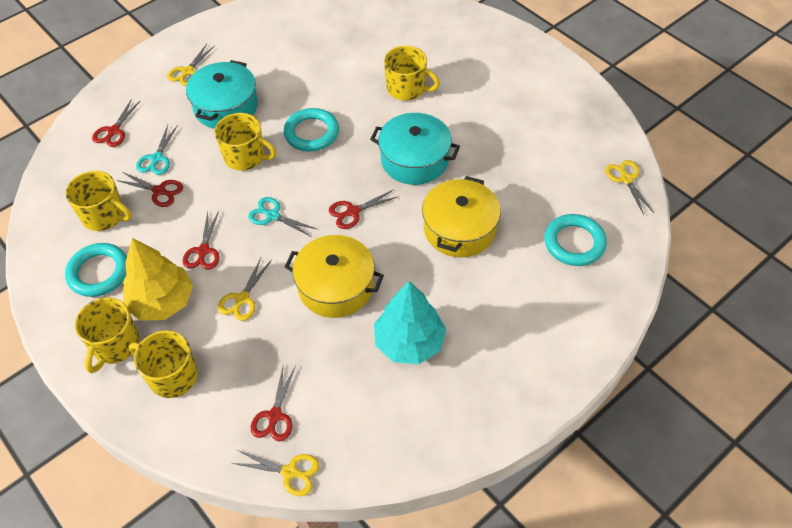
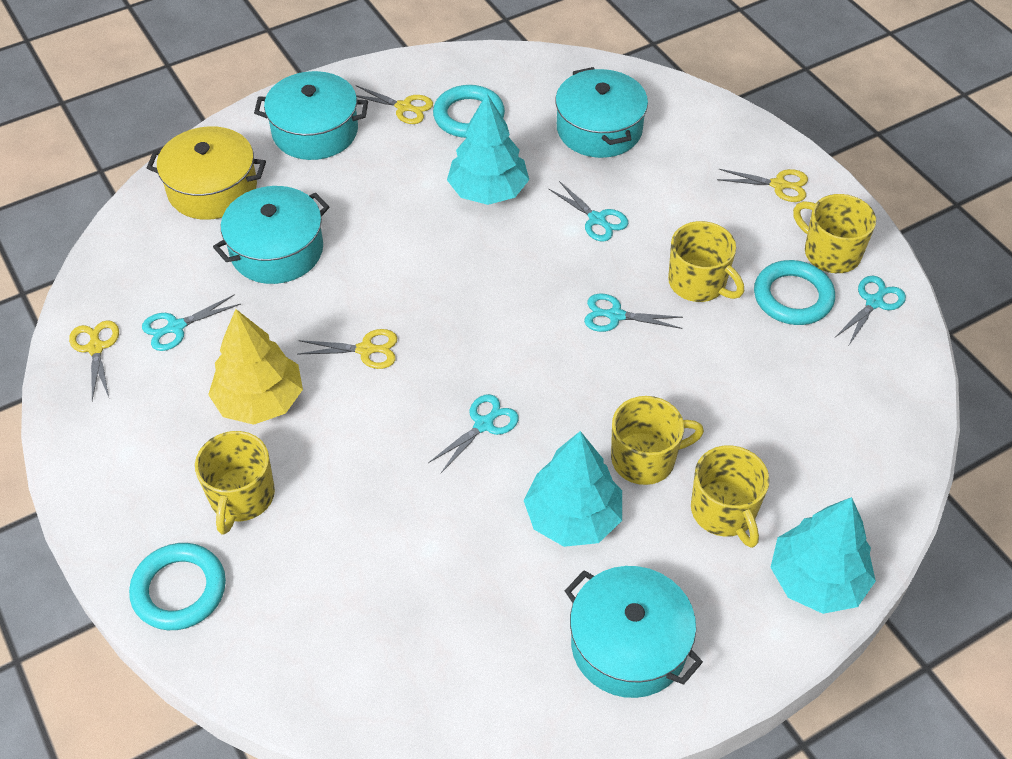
red scissors: 5 -> 0
turquoise pot: 2 -> 4
turquoise scissors: 2 -> 5
turquoise tree: 1 -> 3
yellow pot: 2 -> 1

